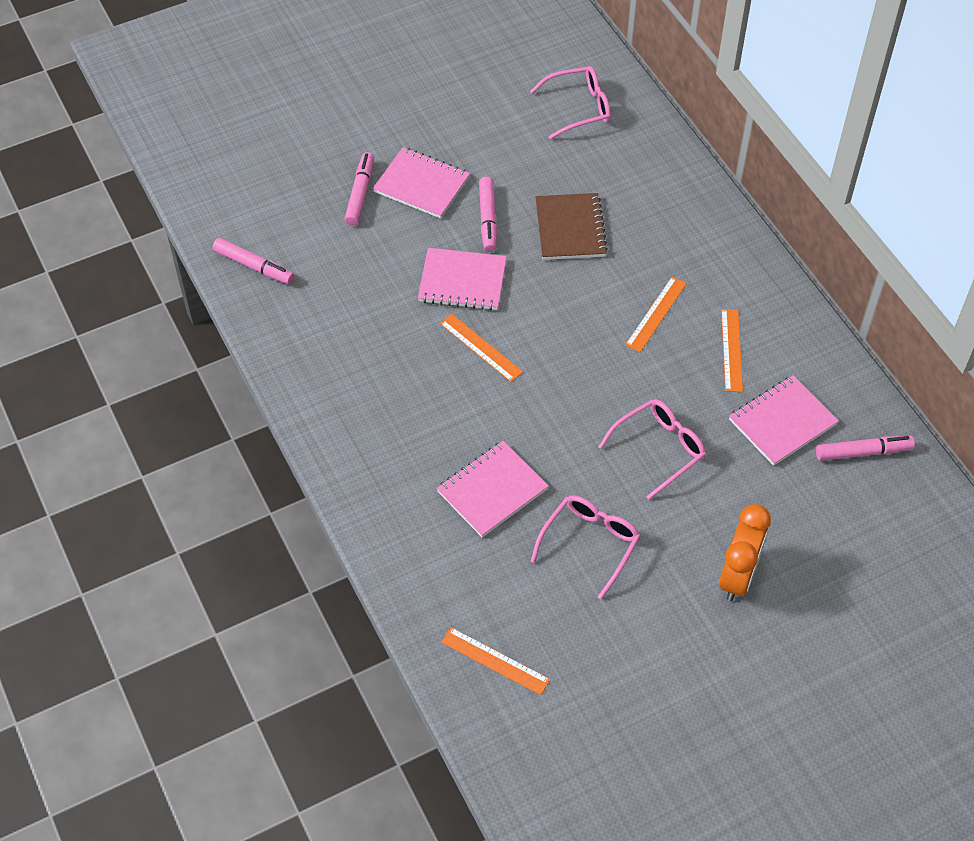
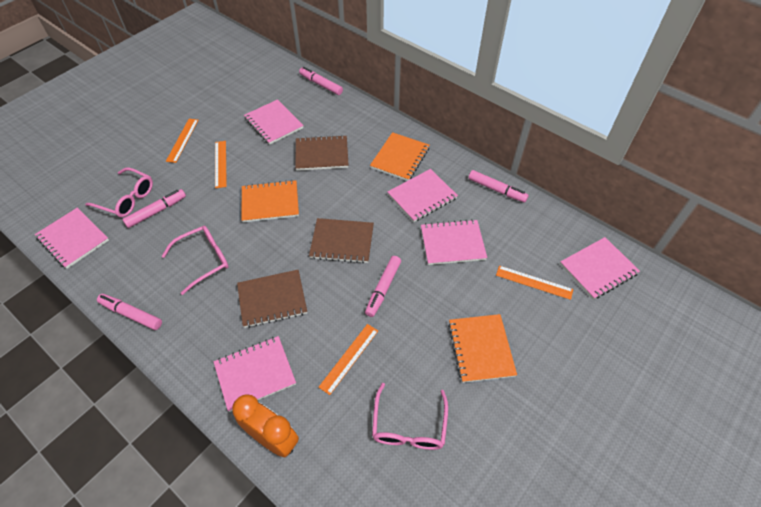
brown notebook: 1 -> 3
orange notebook: 0 -> 3
pink marker: 4 -> 5
pink notebook: 4 -> 6

